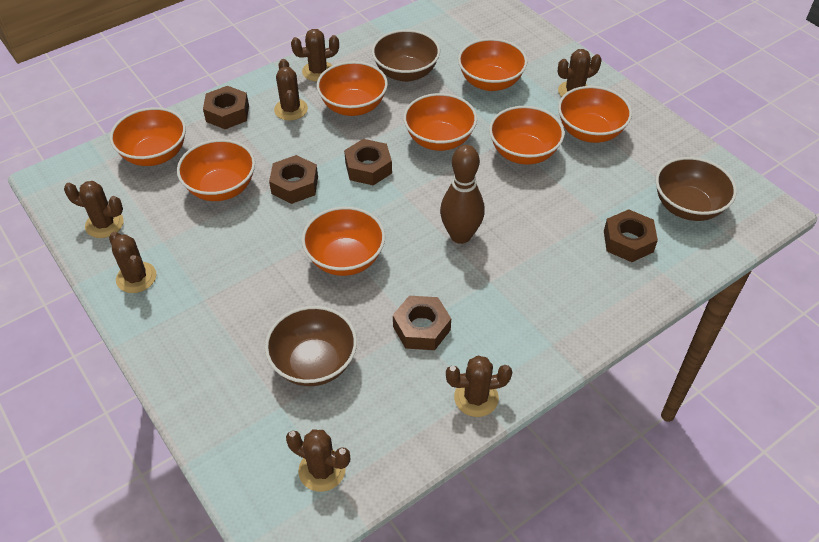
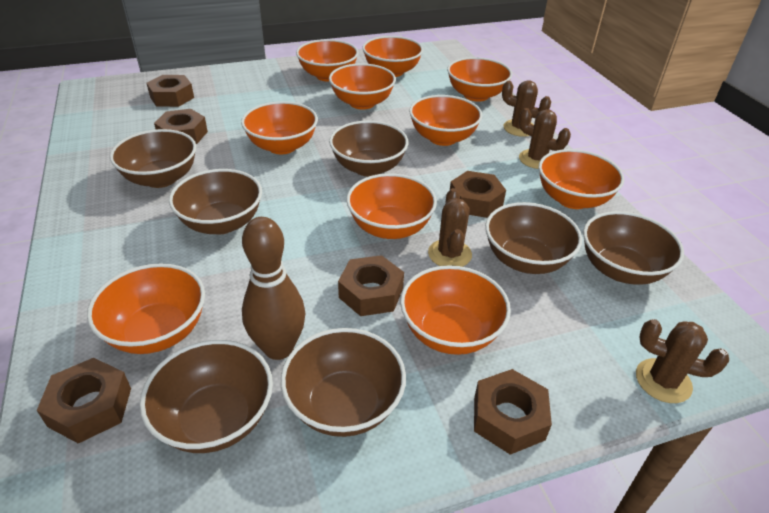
brown bowl: 3 -> 7
brown cactus: 7 -> 4
brown nut: 5 -> 6
orange bowl: 8 -> 10

